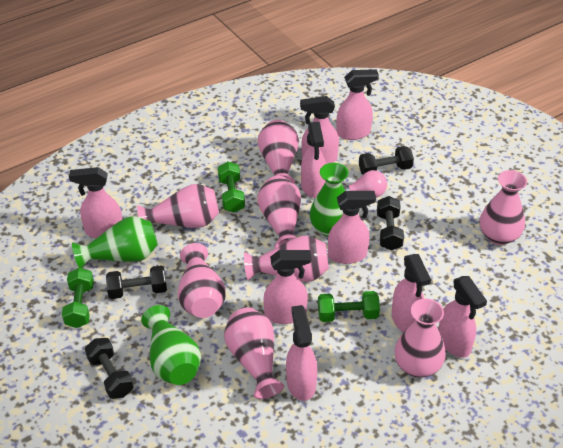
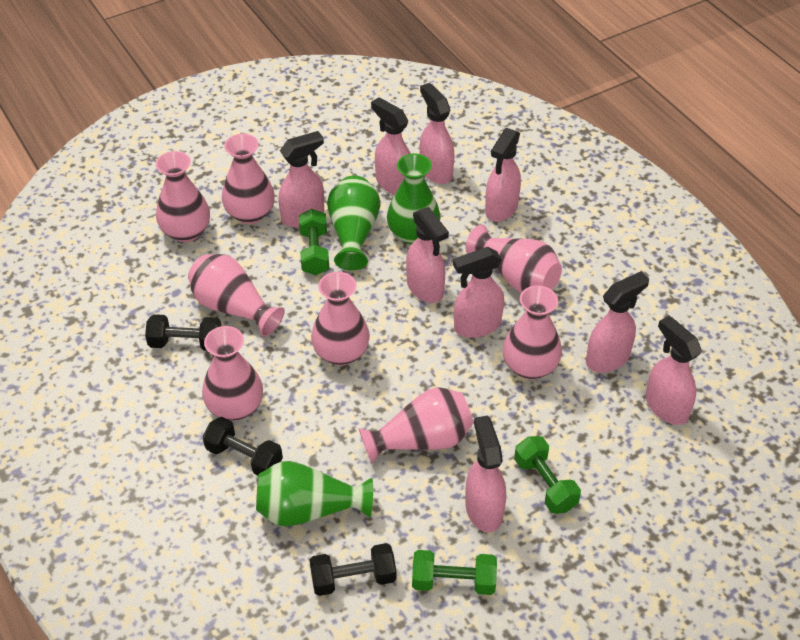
black dumbbell: 4 -> 3
pink light bulb: 1 -> 0

